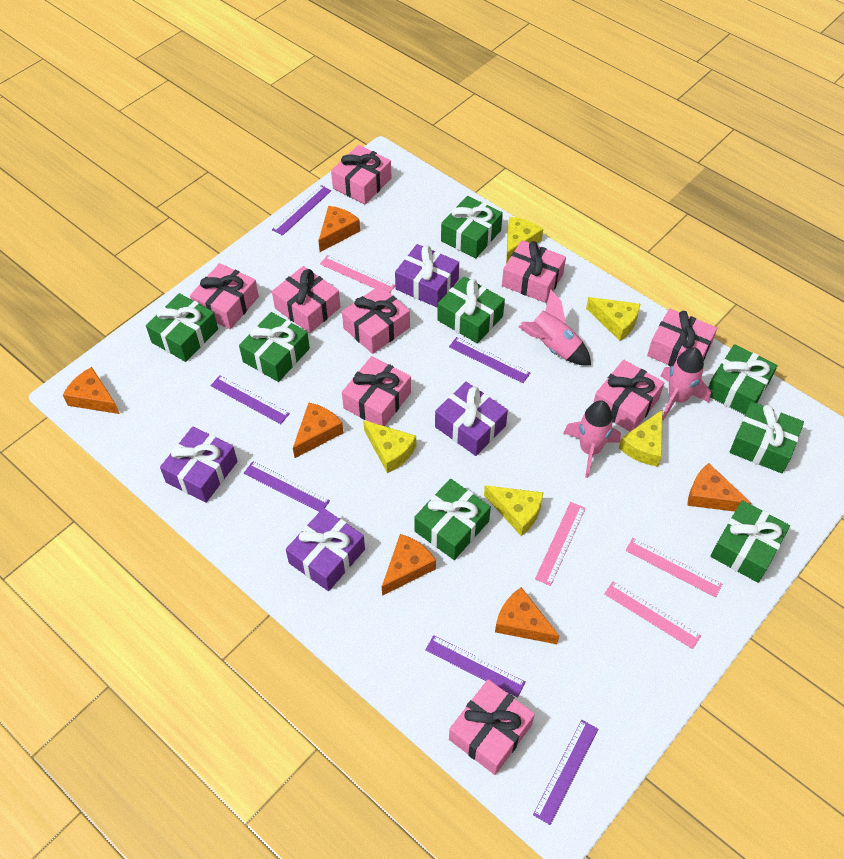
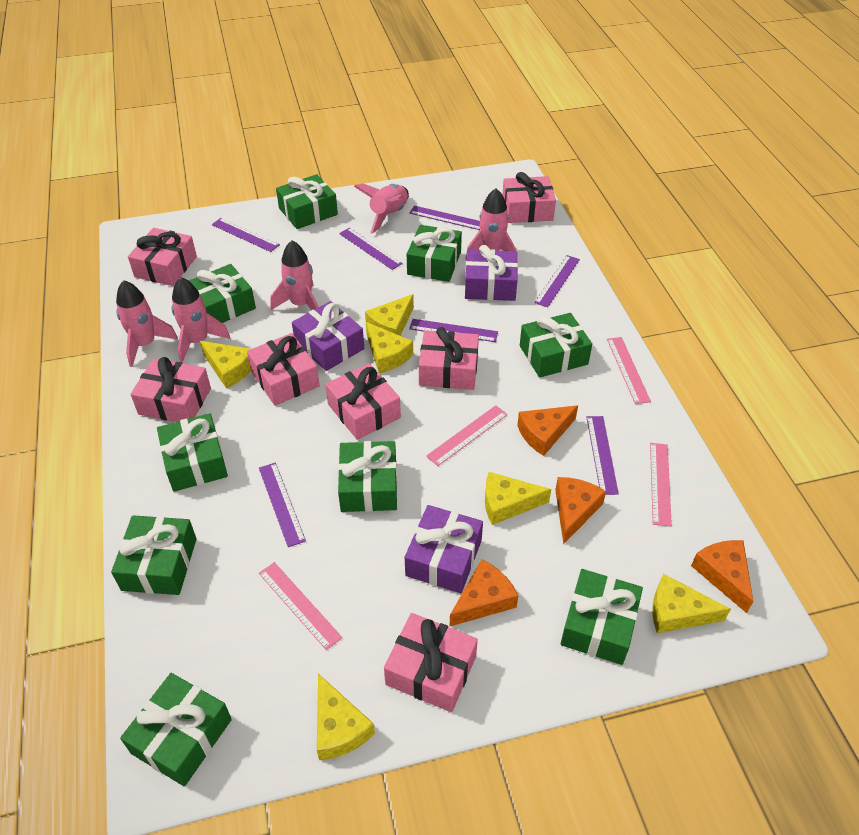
green gift: 8 -> 9
orange cheese: 6 -> 4
pink gift: 9 -> 7
pink rocket: 3 -> 5
purple gift: 4 -> 3
purple ruler: 6 -> 7
yellow cheese: 5 -> 6

